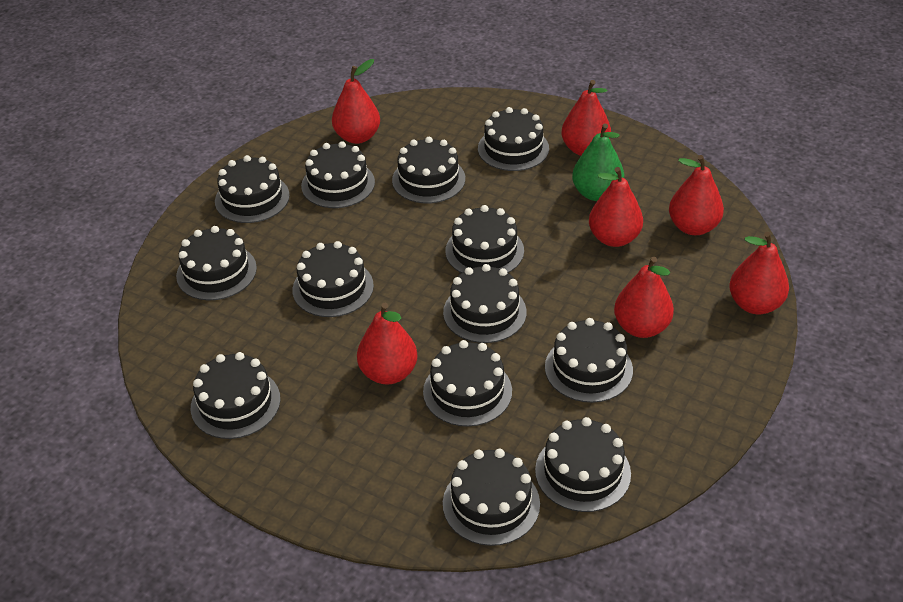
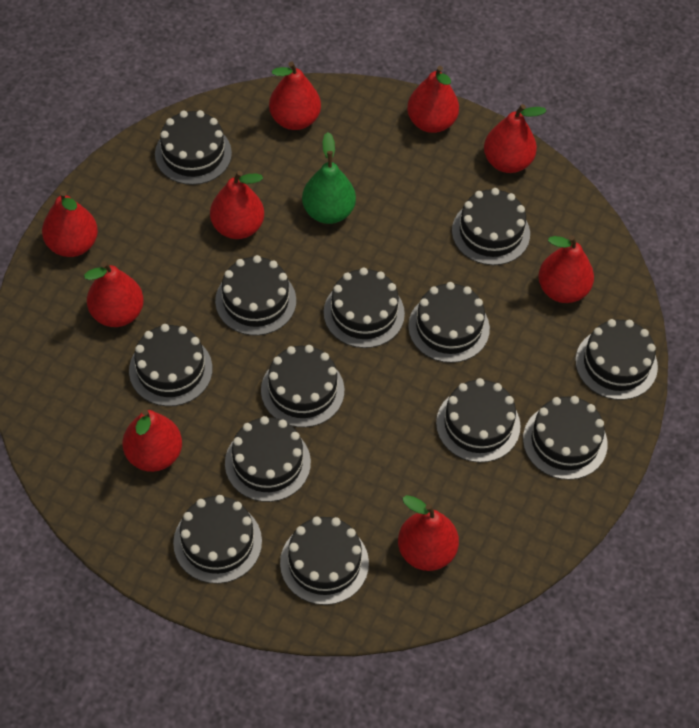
red pear: 7 -> 9

